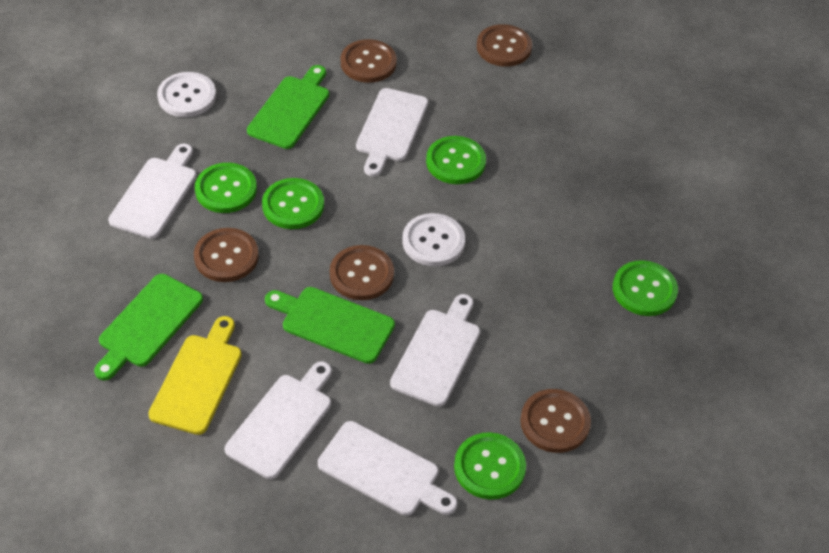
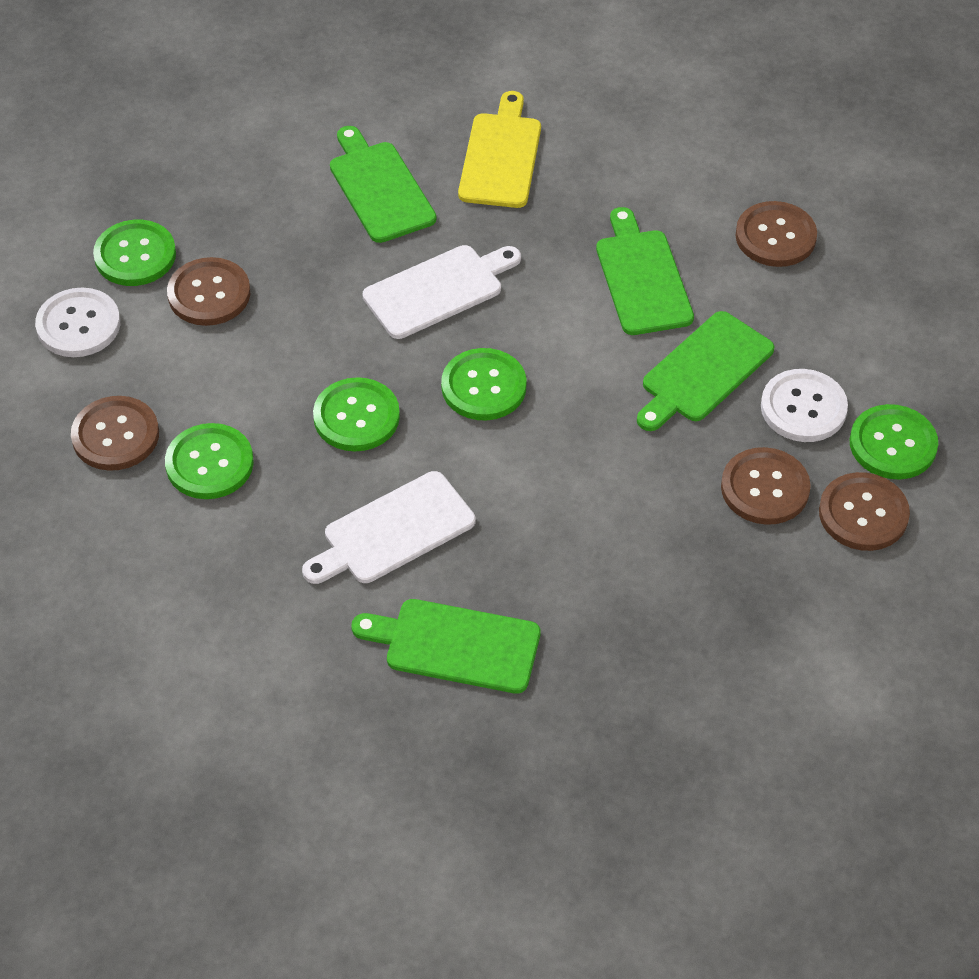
green cutting board: 3 -> 4
white cutting board: 5 -> 2

